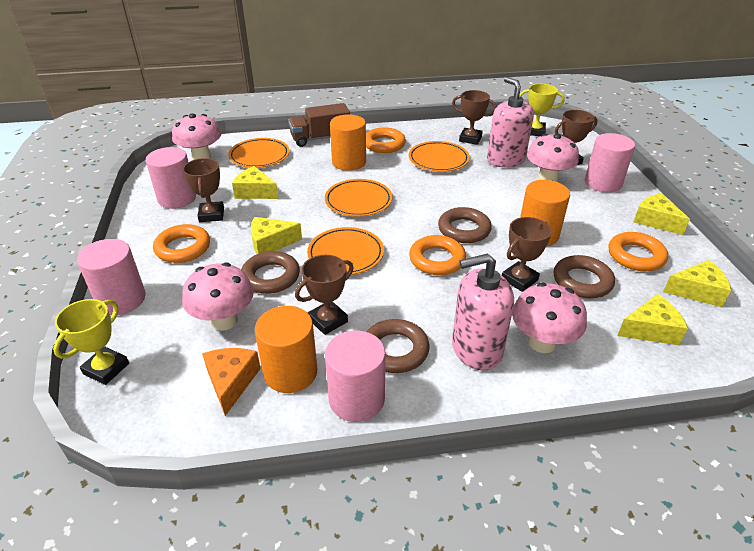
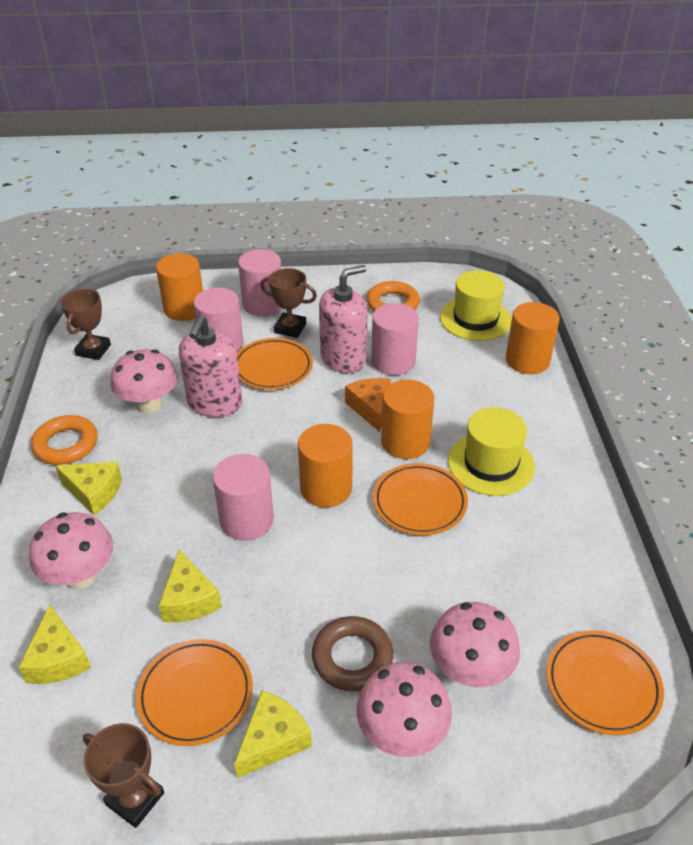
brown ring: 4 -> 1
brown trophy: 5 -> 3
brown truck: 1 -> 0
orange cylinder: 3 -> 4
orange ring: 4 -> 2
yellow cheese: 5 -> 4
yellow hat: 0 -> 2
yellow trophy: 2 -> 0

